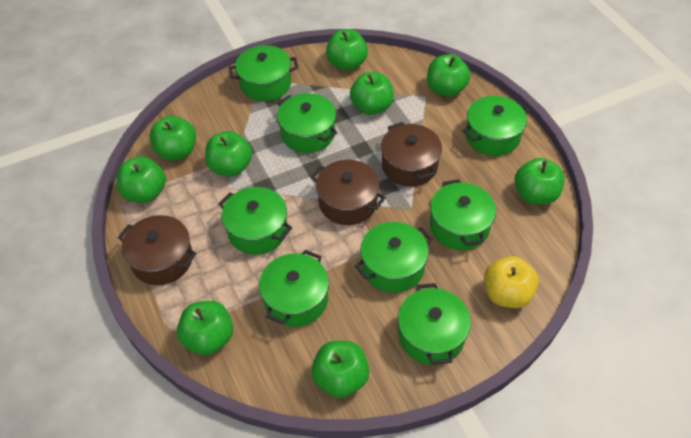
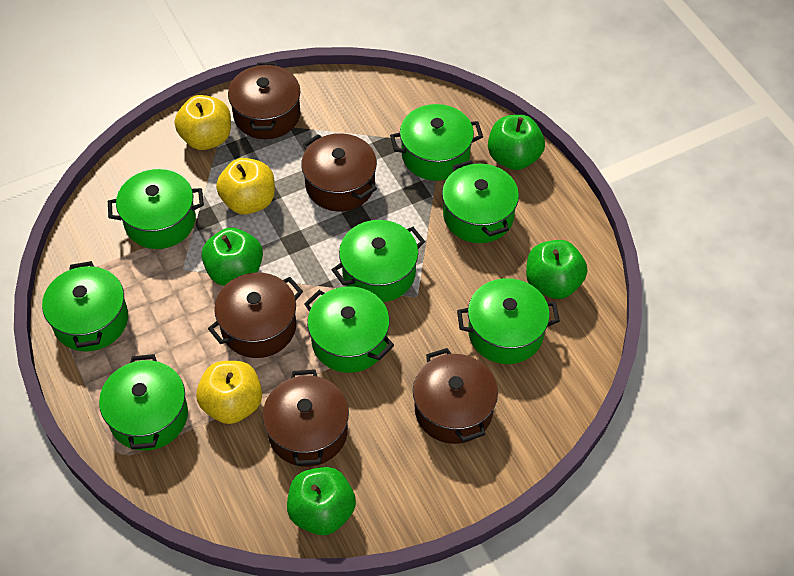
brown pot: 3 -> 5
green apple: 9 -> 4
yellow apple: 1 -> 3

